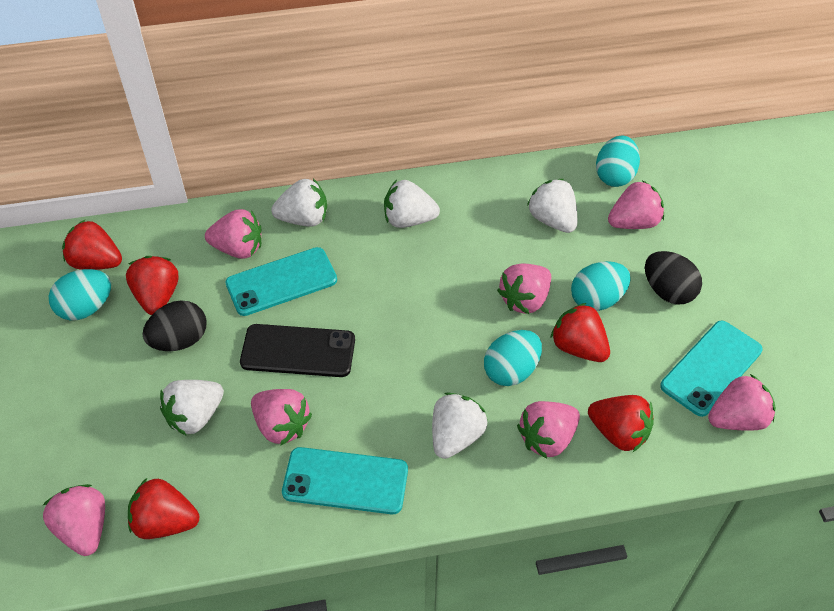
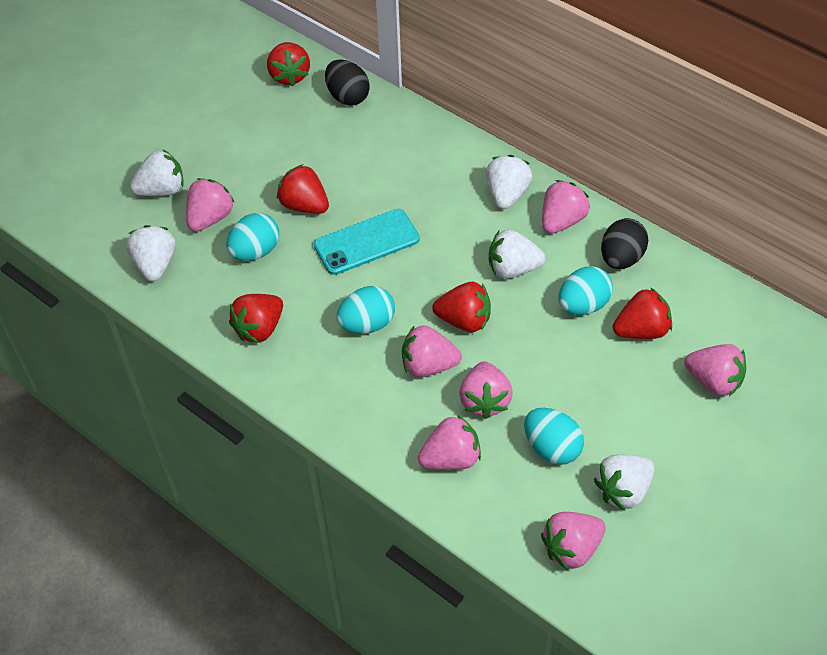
black phone: 1 -> 0
turquoise phone: 3 -> 1

